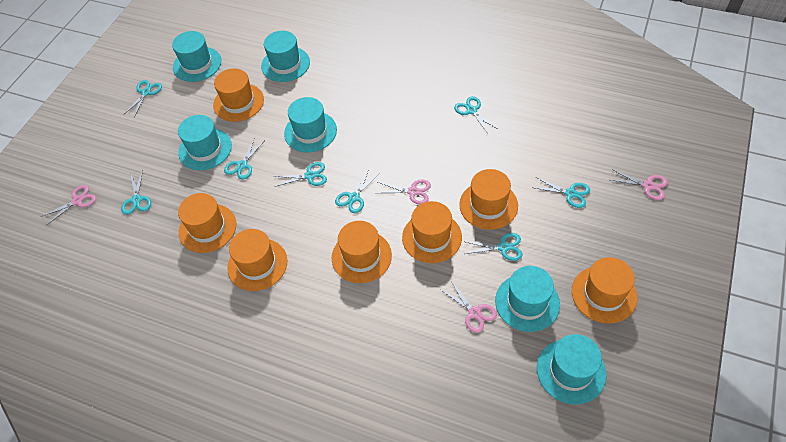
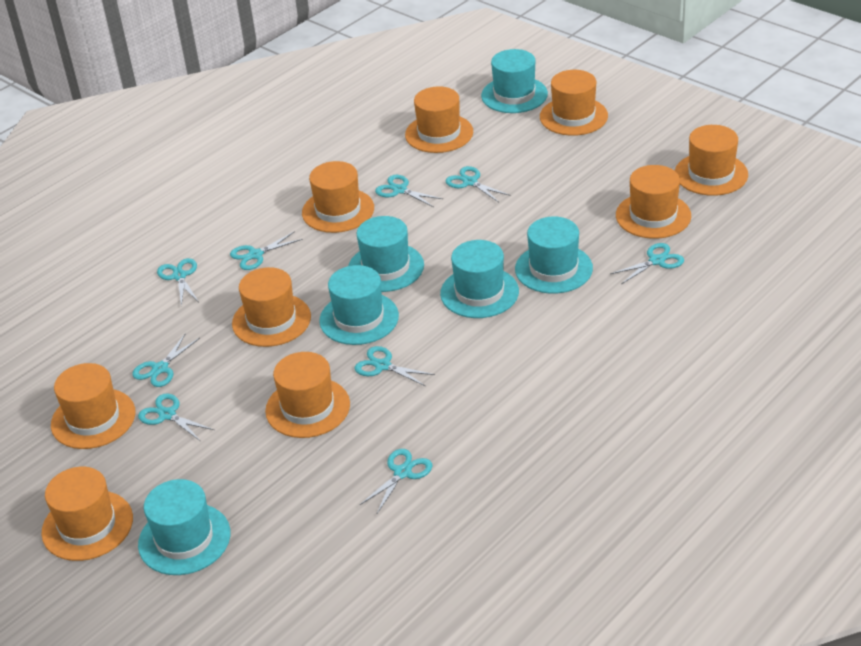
orange hat: 7 -> 9
pink scissors: 4 -> 0
turquoise scissors: 8 -> 9

